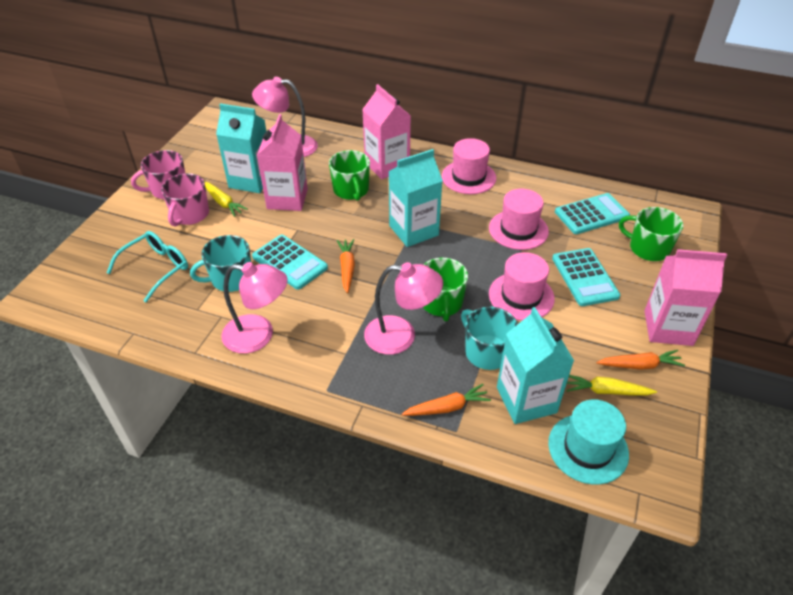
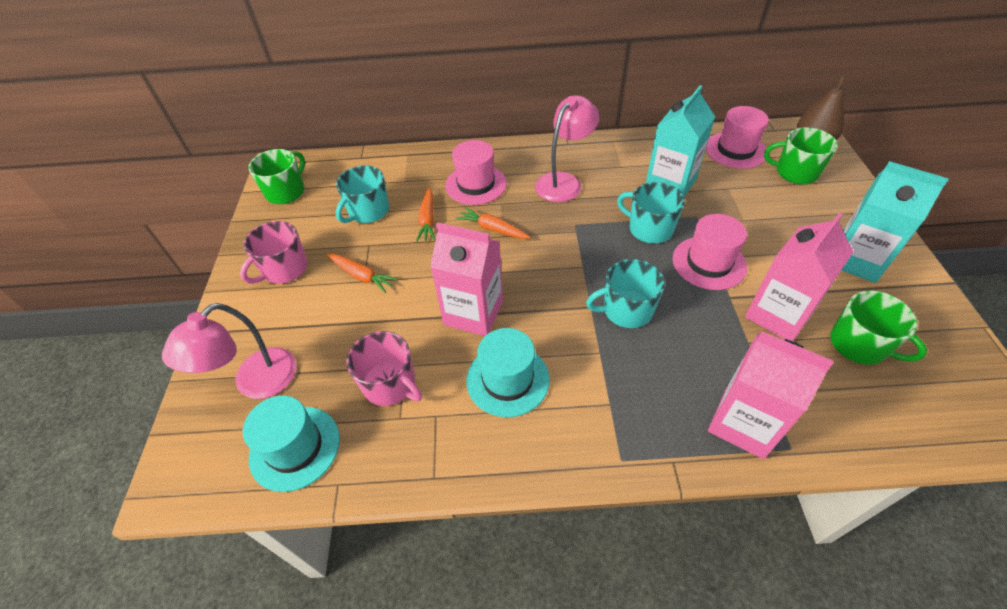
brown pear: 0 -> 1
pink lamp: 3 -> 2
turquoise calculator: 3 -> 0
turquoise carton: 3 -> 2
turquoise glasses: 1 -> 0
turquoise hat: 1 -> 2
turquoise mug: 2 -> 3
yellow carrot: 2 -> 0

